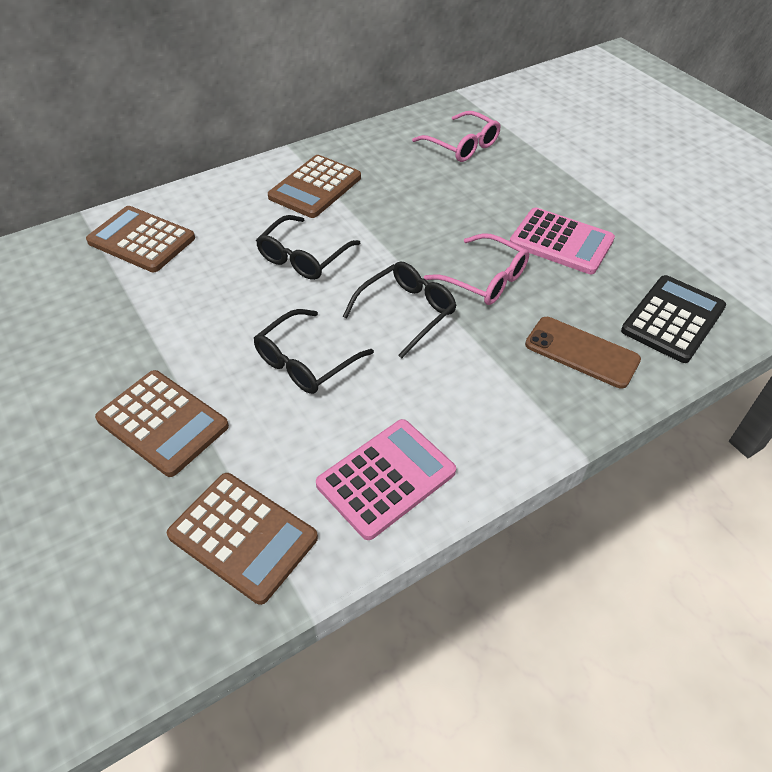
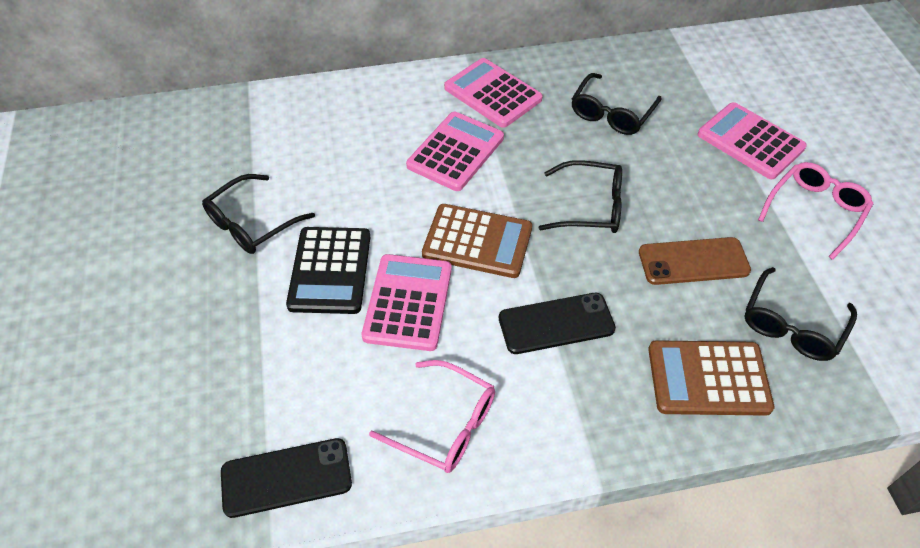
black glasses: 3 -> 4
black phone: 0 -> 2
brown calculator: 4 -> 2
pink calculator: 2 -> 4

